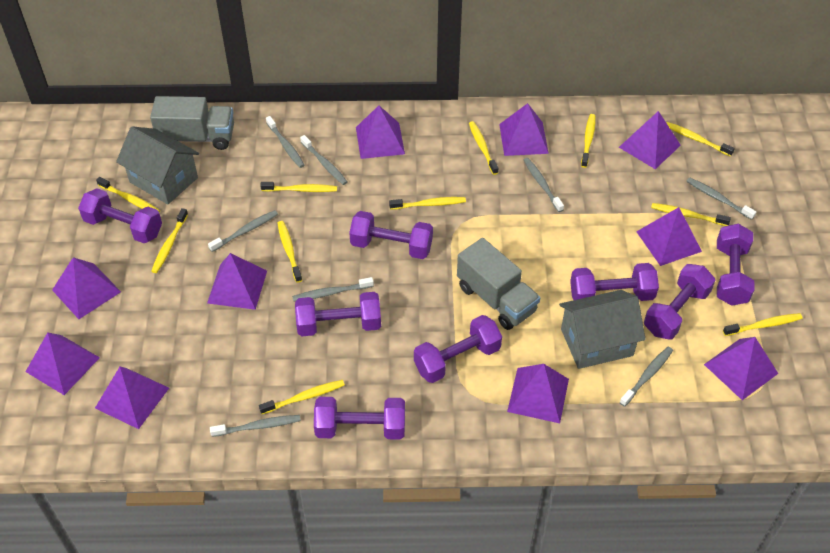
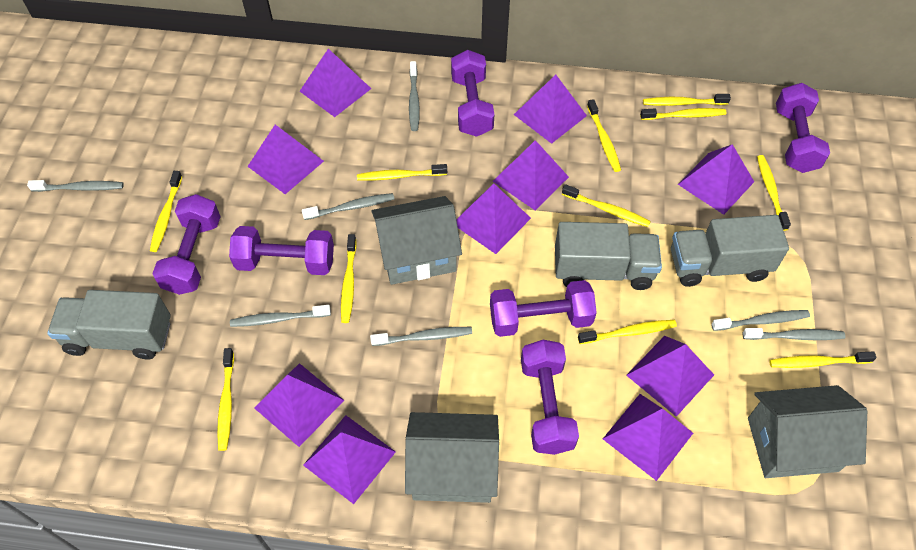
grey house: 2 -> 3
grey toothbrush: 8 -> 7
grey truck: 2 -> 3
purple dumbbell: 8 -> 6

